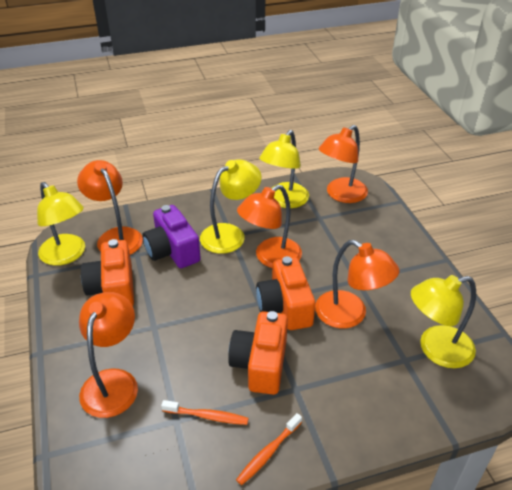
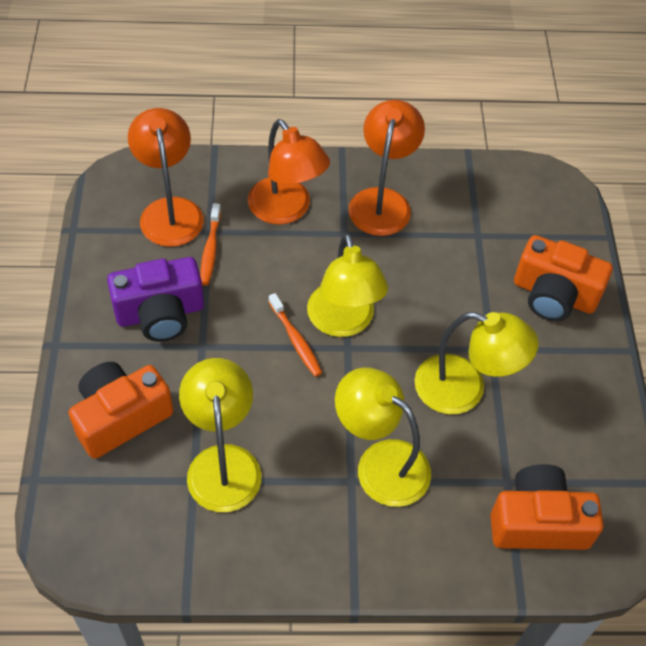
orange lamp: 5 -> 3

